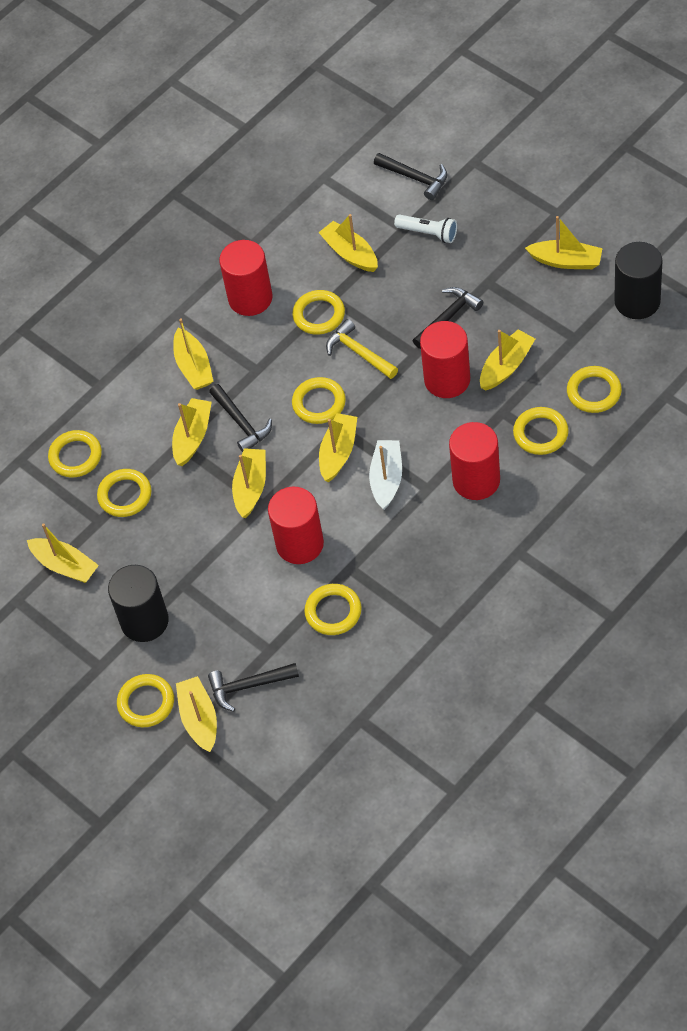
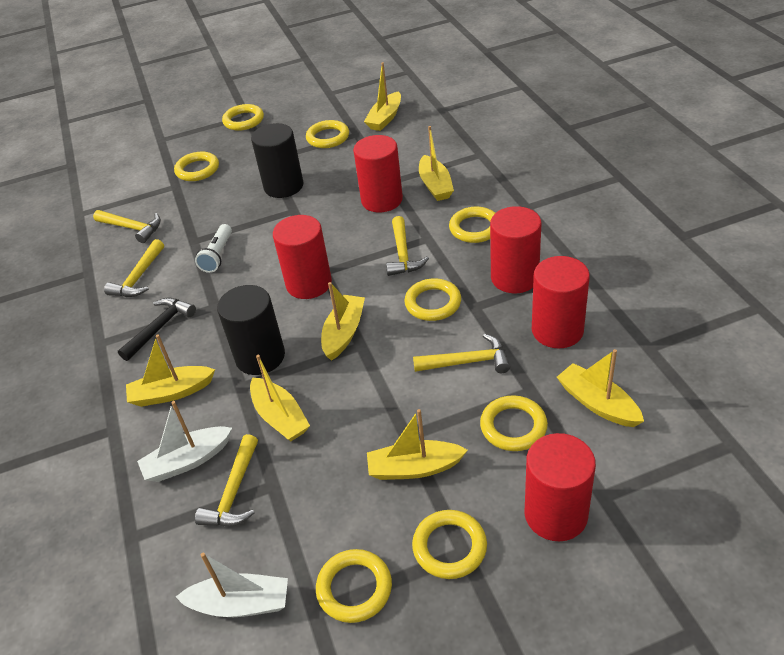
black hammer: 4 -> 1
red cylinder: 4 -> 5
white boat: 1 -> 2
yellow boat: 9 -> 7
yellow hammer: 1 -> 5

